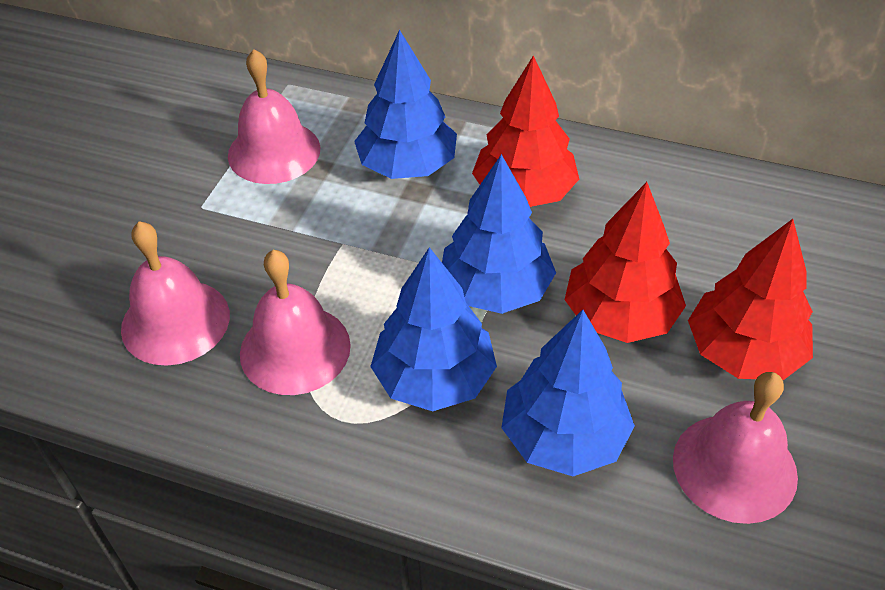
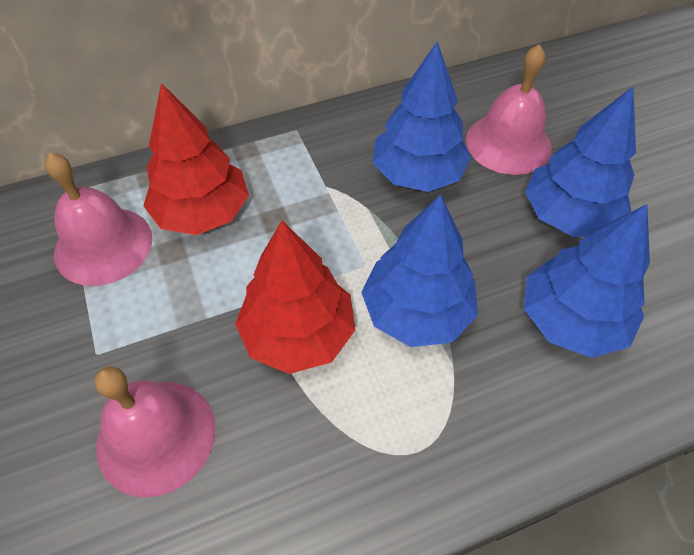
pink bell: 4 -> 3
red tree: 3 -> 2

